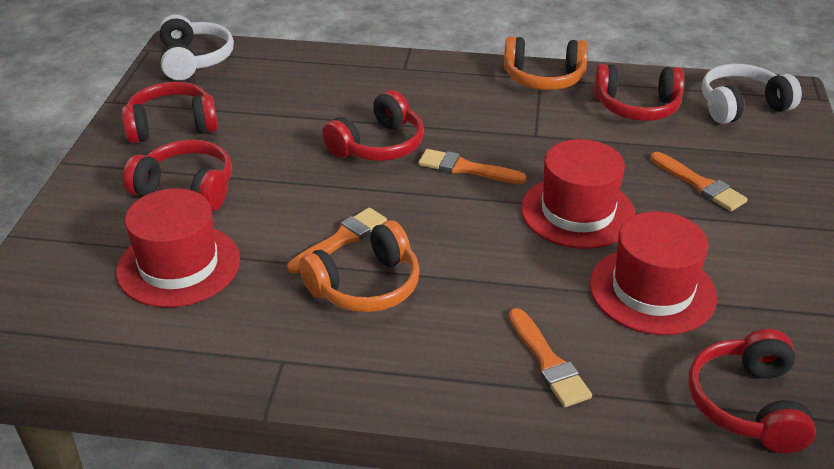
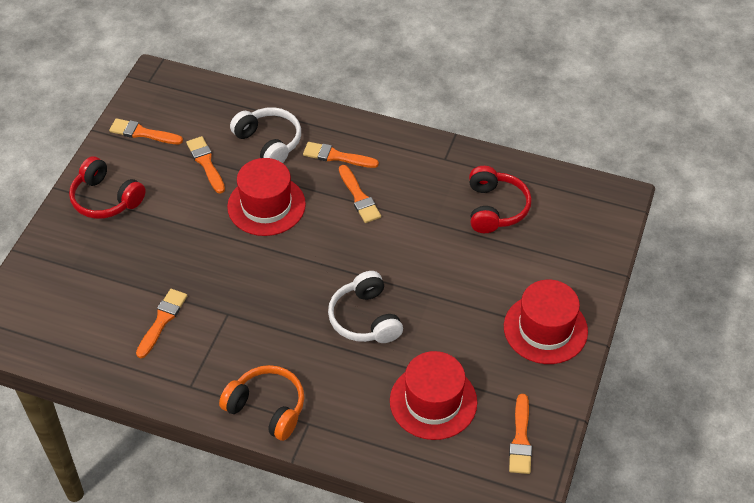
orange brush: 4 -> 6
orange headphones: 2 -> 1
red headphones: 5 -> 2

